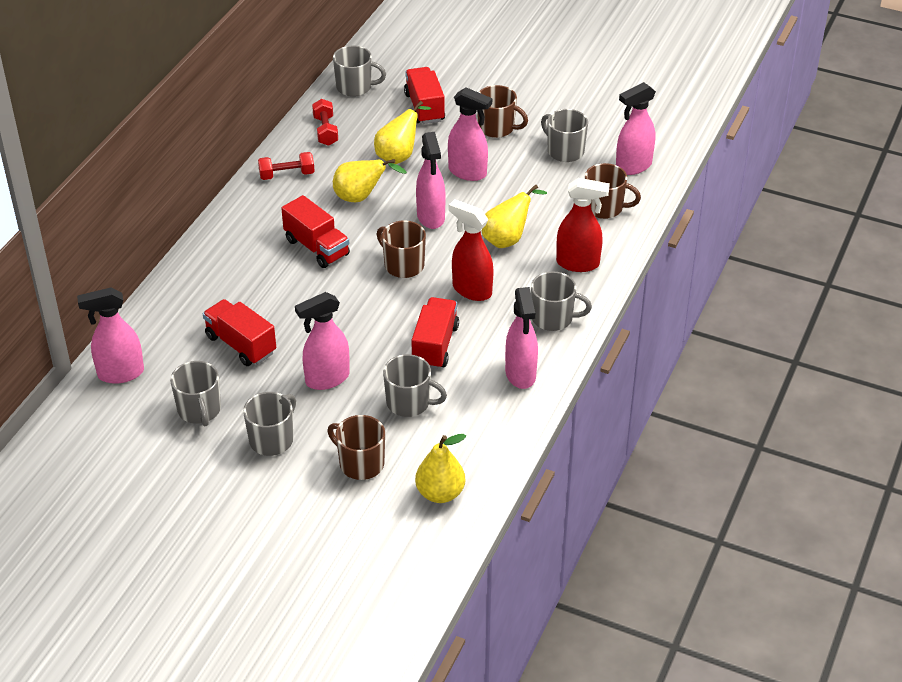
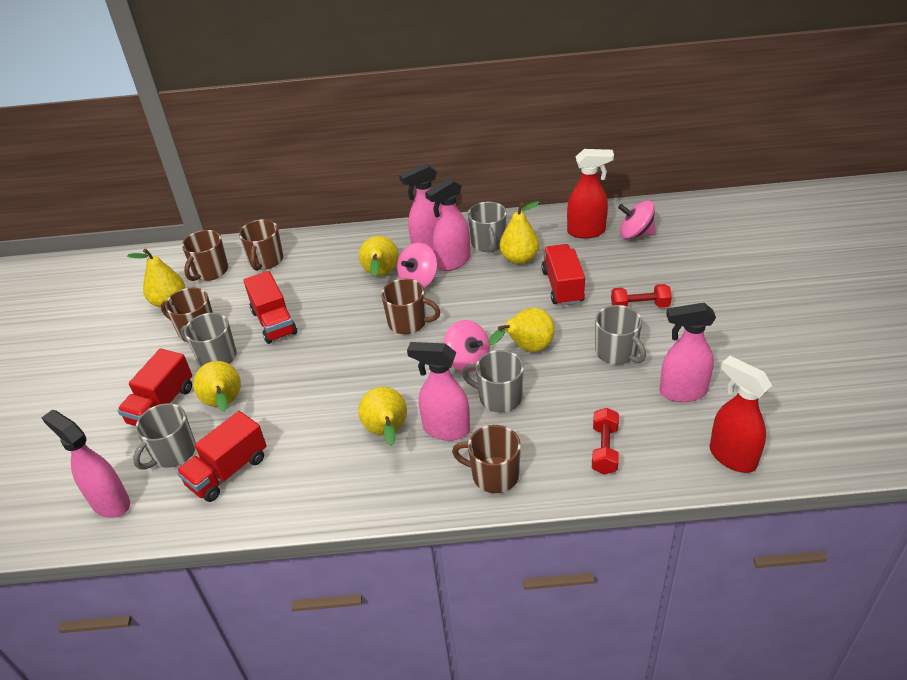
brown mug: 4 -> 5
grey mug: 6 -> 5
pink spinning top: 0 -> 3
pink spray bottle: 6 -> 5
yellow pear: 4 -> 6

